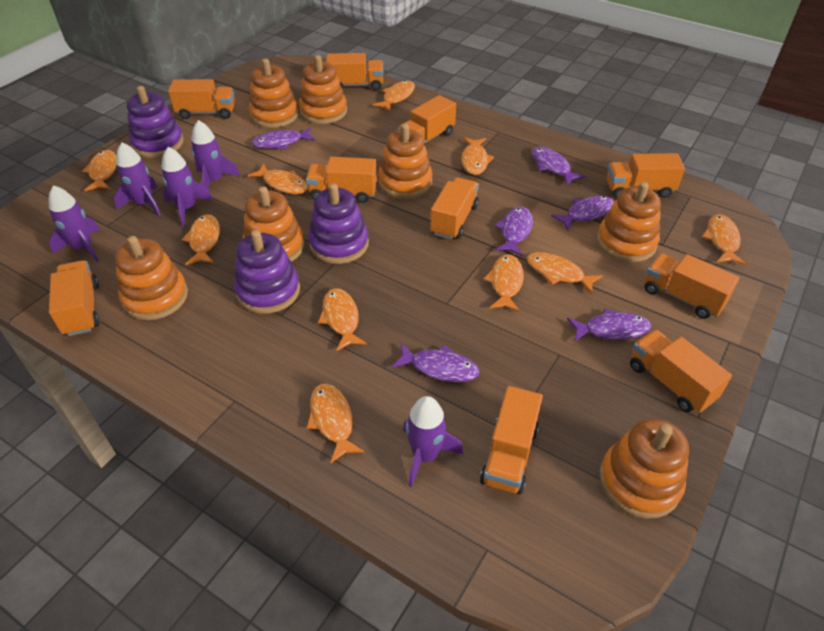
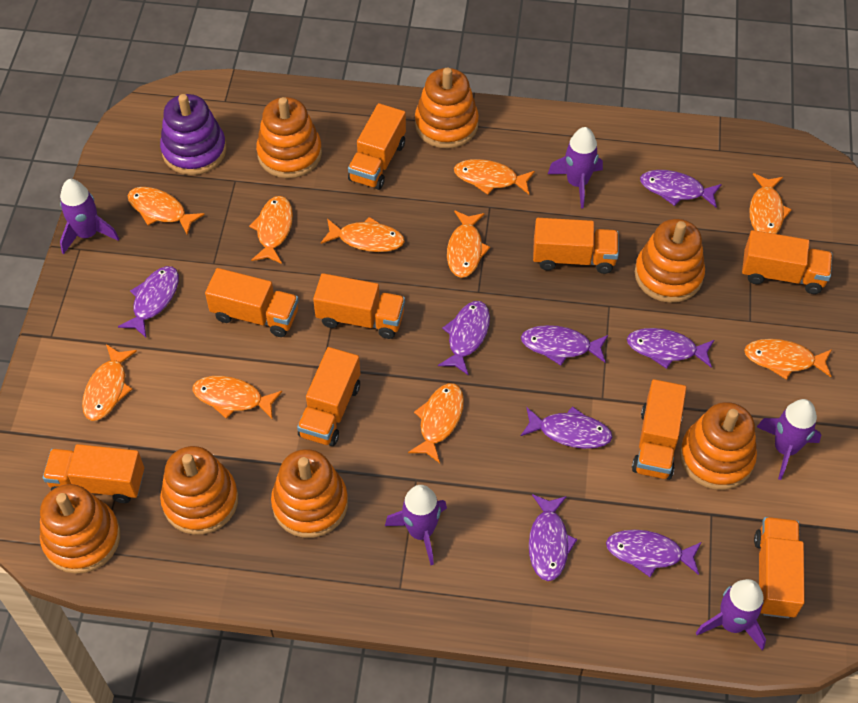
orange truck: 10 -> 9
purple fish: 6 -> 8
purple stacking toy: 3 -> 1

